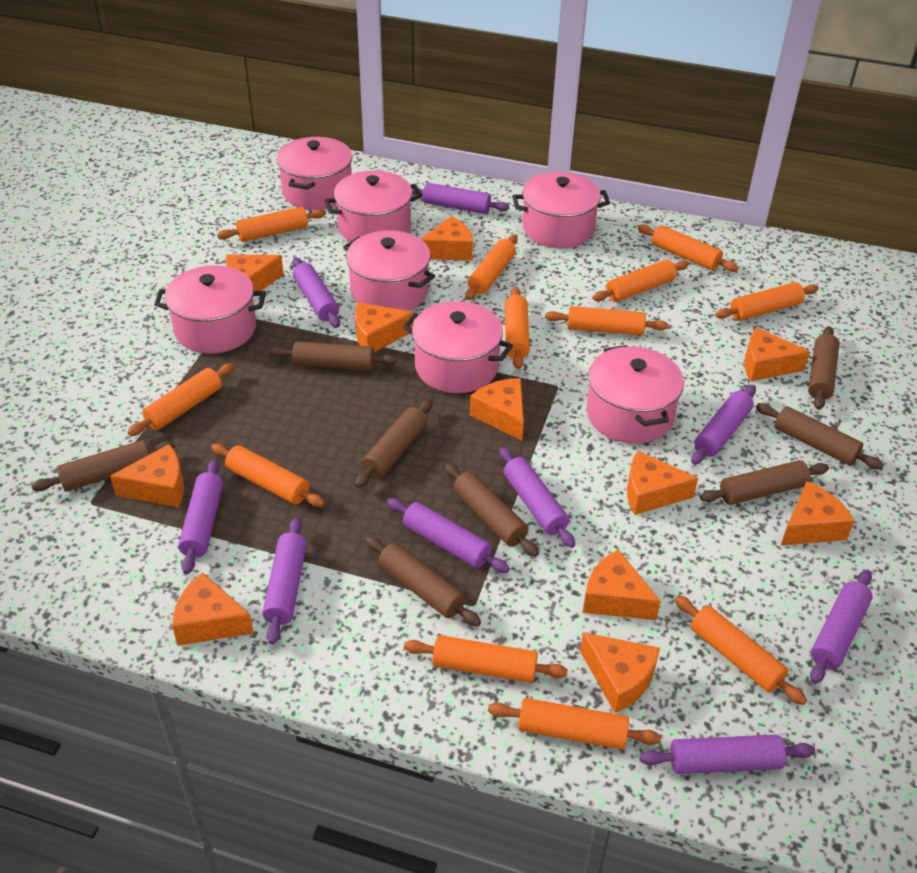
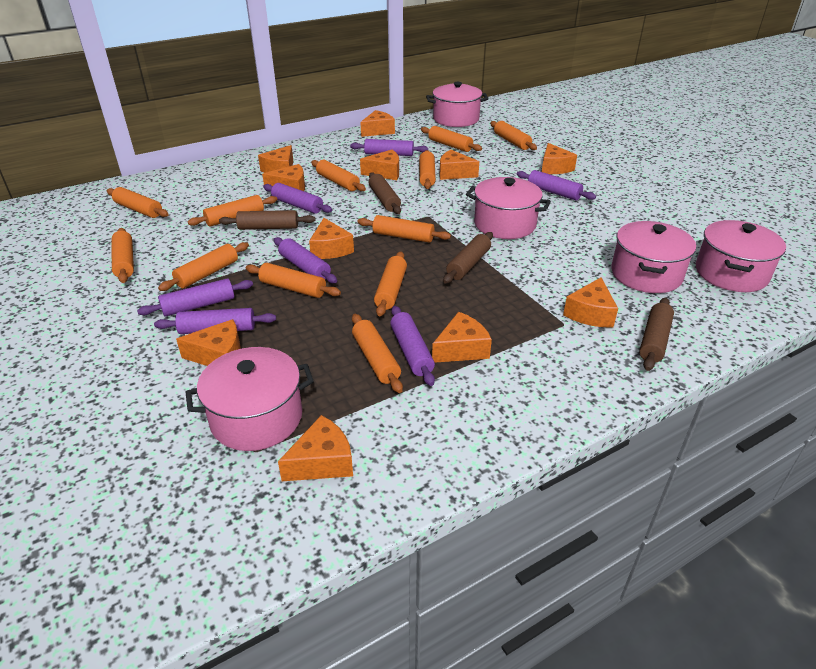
brown rolling pin: 8 -> 4
pink pot: 7 -> 5
purple rolling pin: 9 -> 7

